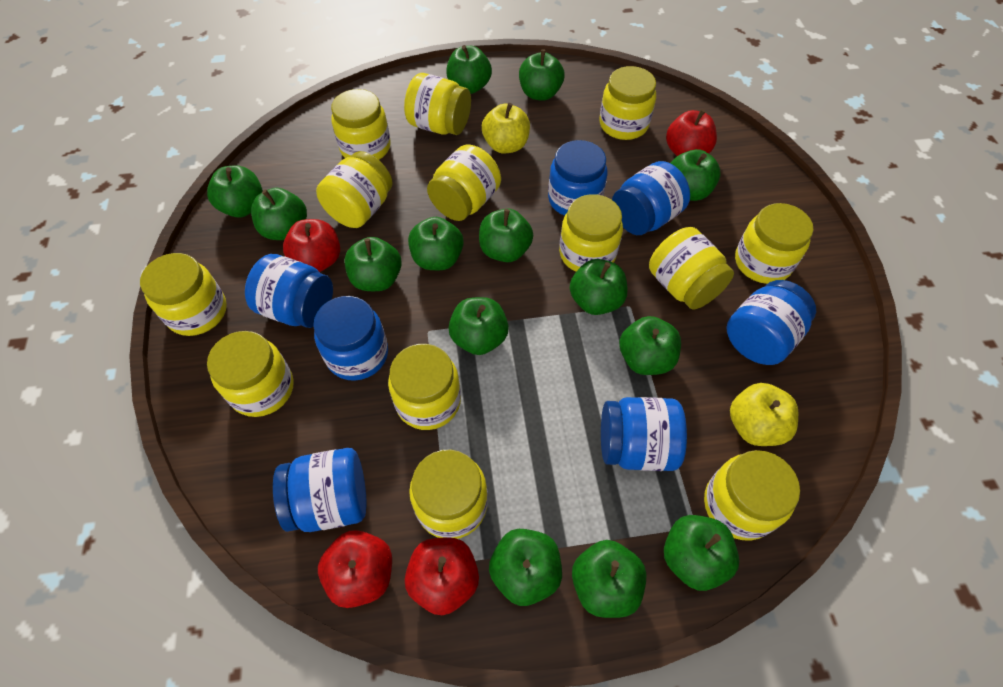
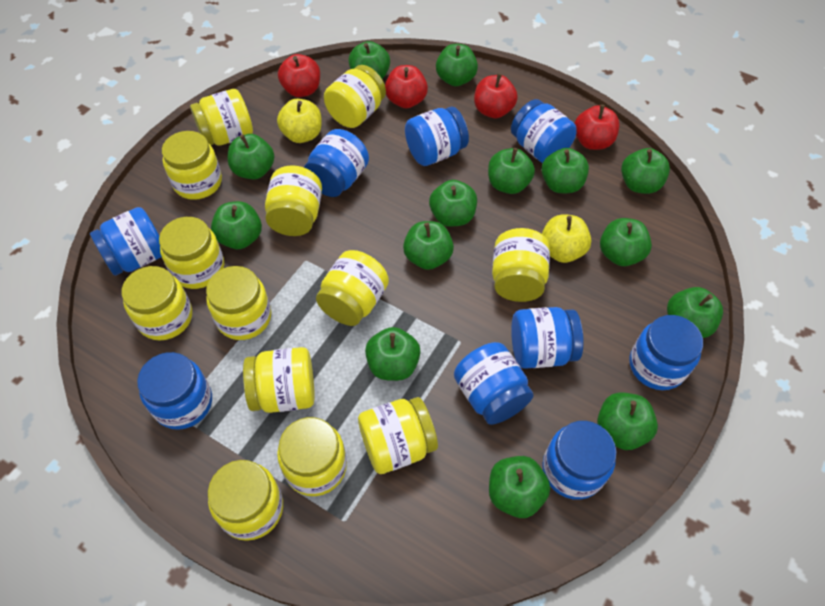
blue jar: 7 -> 9

